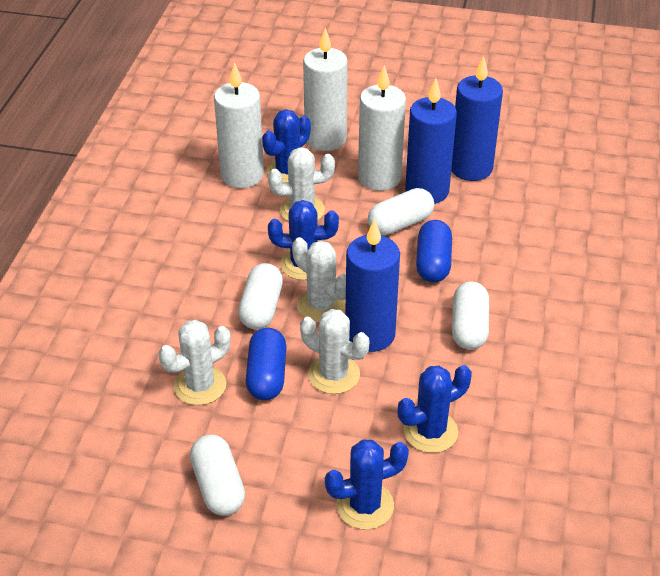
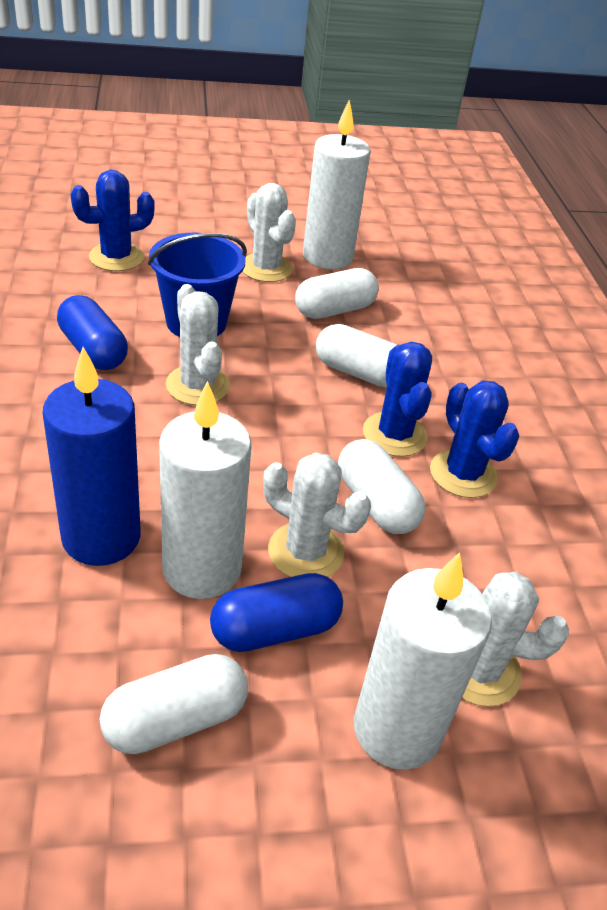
blue bucket: 0 -> 1
blue cactus: 4 -> 3
blue candle: 3 -> 1

